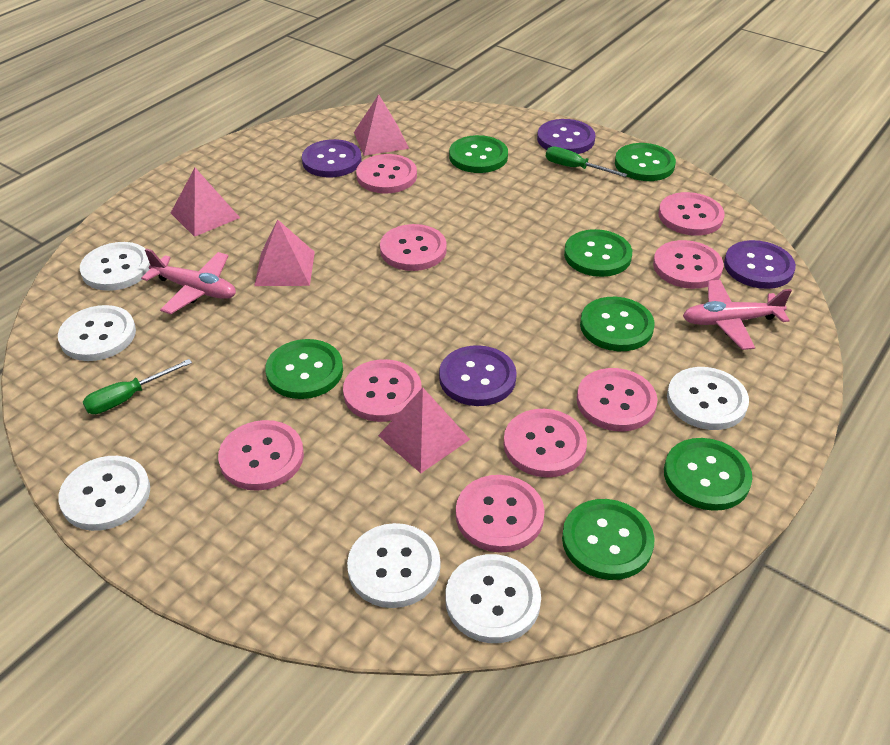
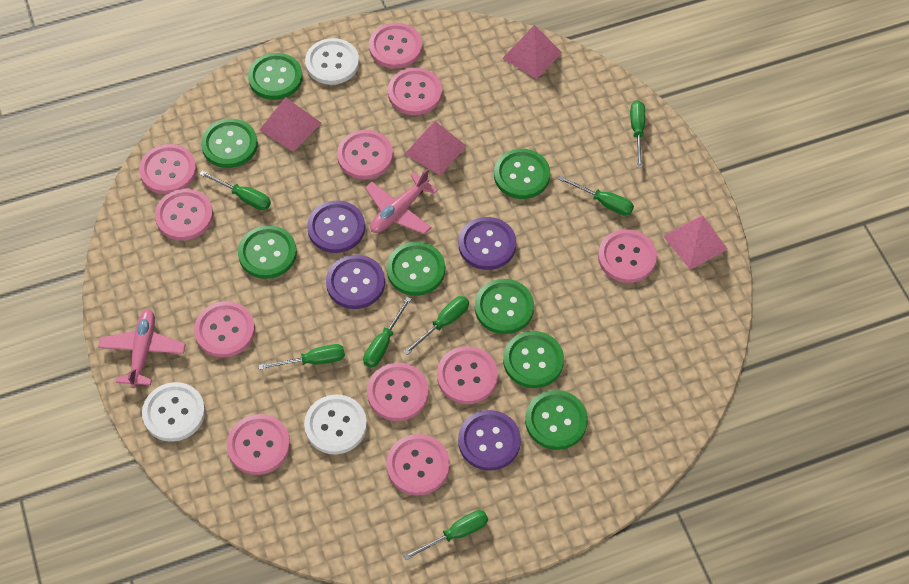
green button: 7 -> 8
green screwdriver: 2 -> 7
pink button: 9 -> 11
white button: 6 -> 3

